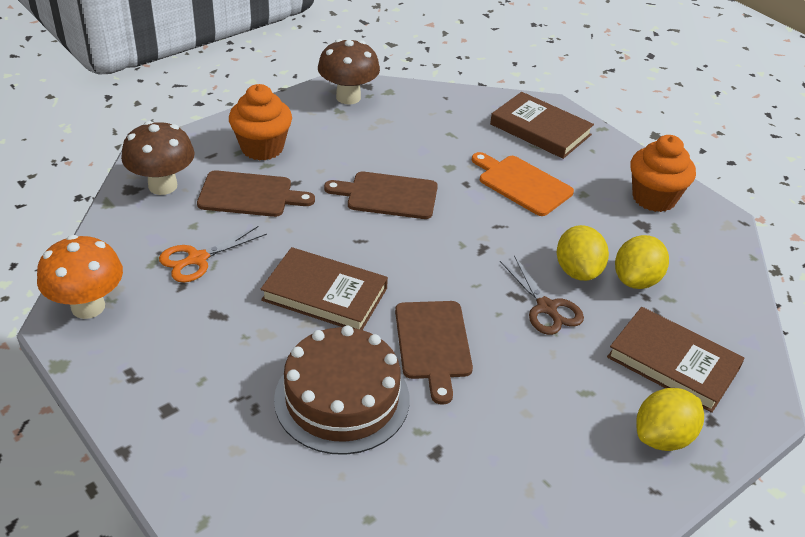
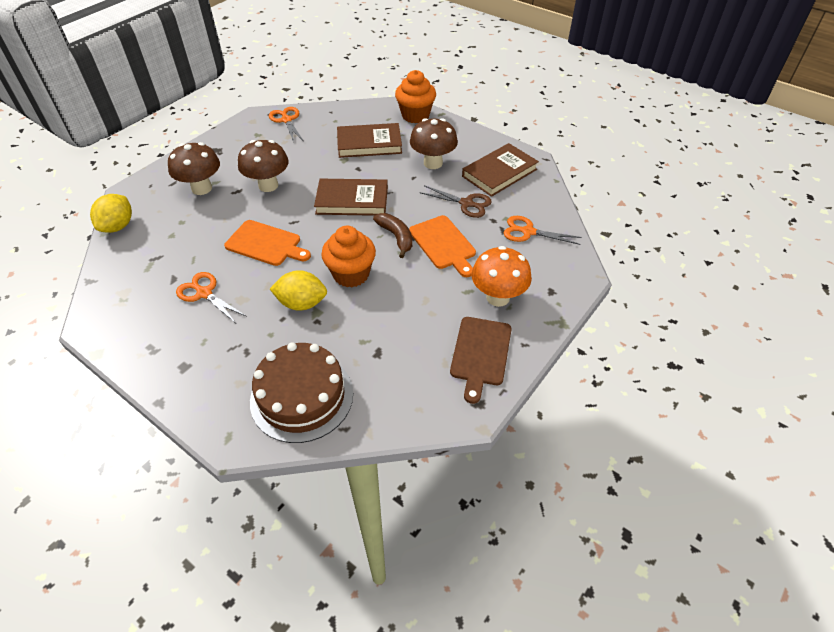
brown banana: 0 -> 1
brown cutting board: 3 -> 1
brown mushroom: 2 -> 3
orange cutting board: 1 -> 2
orange scissors: 1 -> 3
yellow lemon: 3 -> 2

